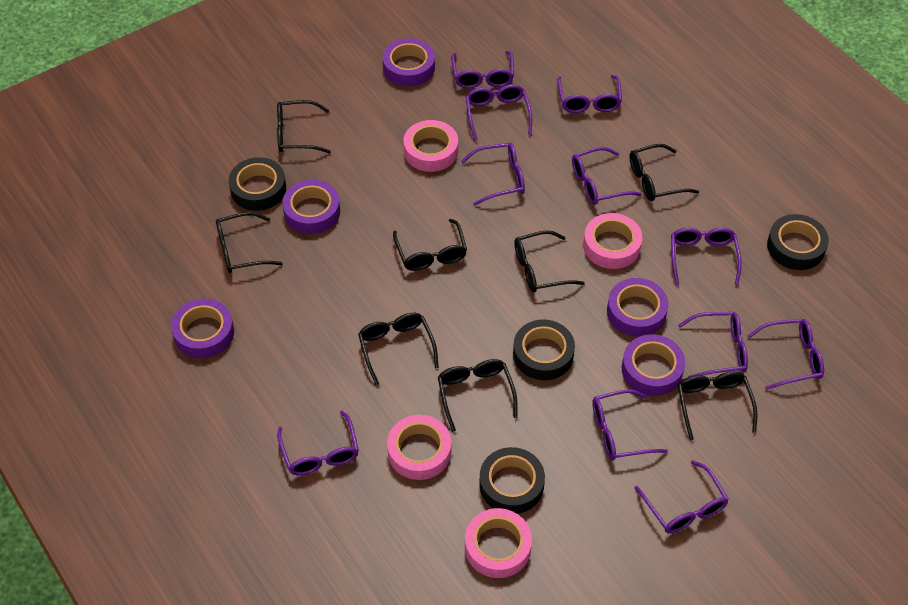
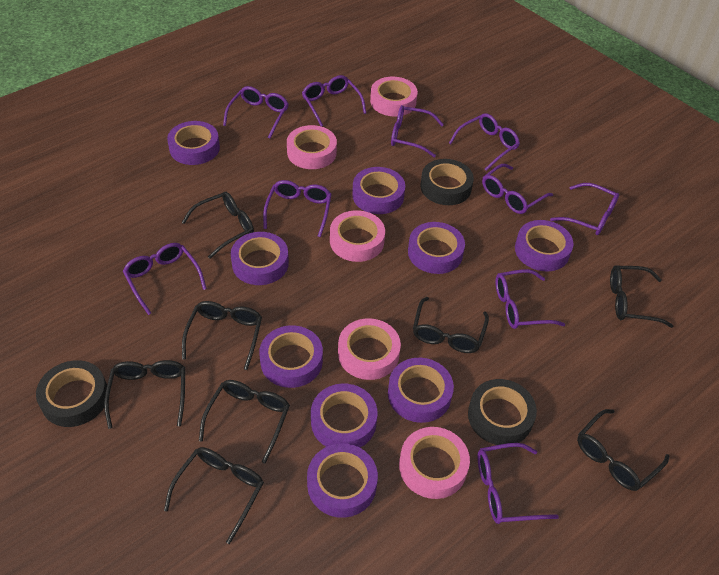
black tape: 4 -> 3
pink tape: 4 -> 5
purple glasses: 11 -> 10
purple tape: 5 -> 9

